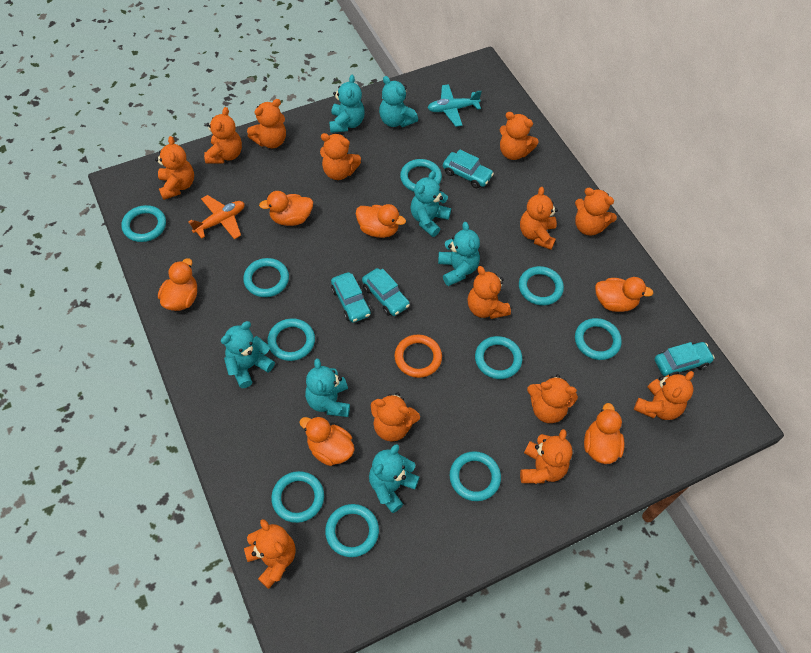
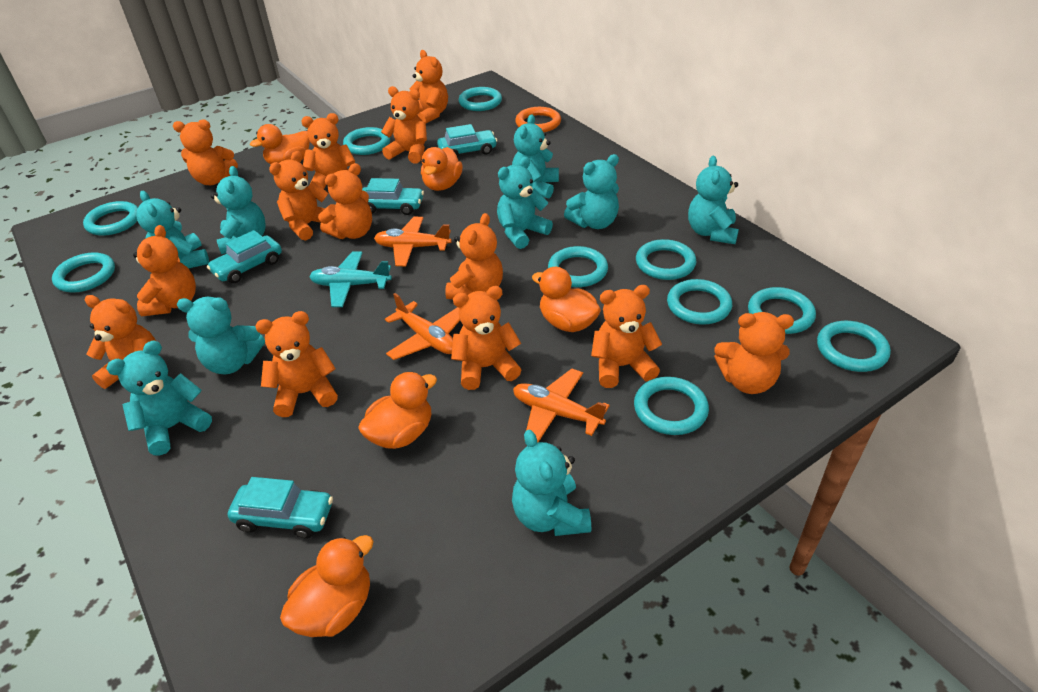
orange duck: 6 -> 5
orange plane: 1 -> 3
turquoise teddy bear: 7 -> 9

